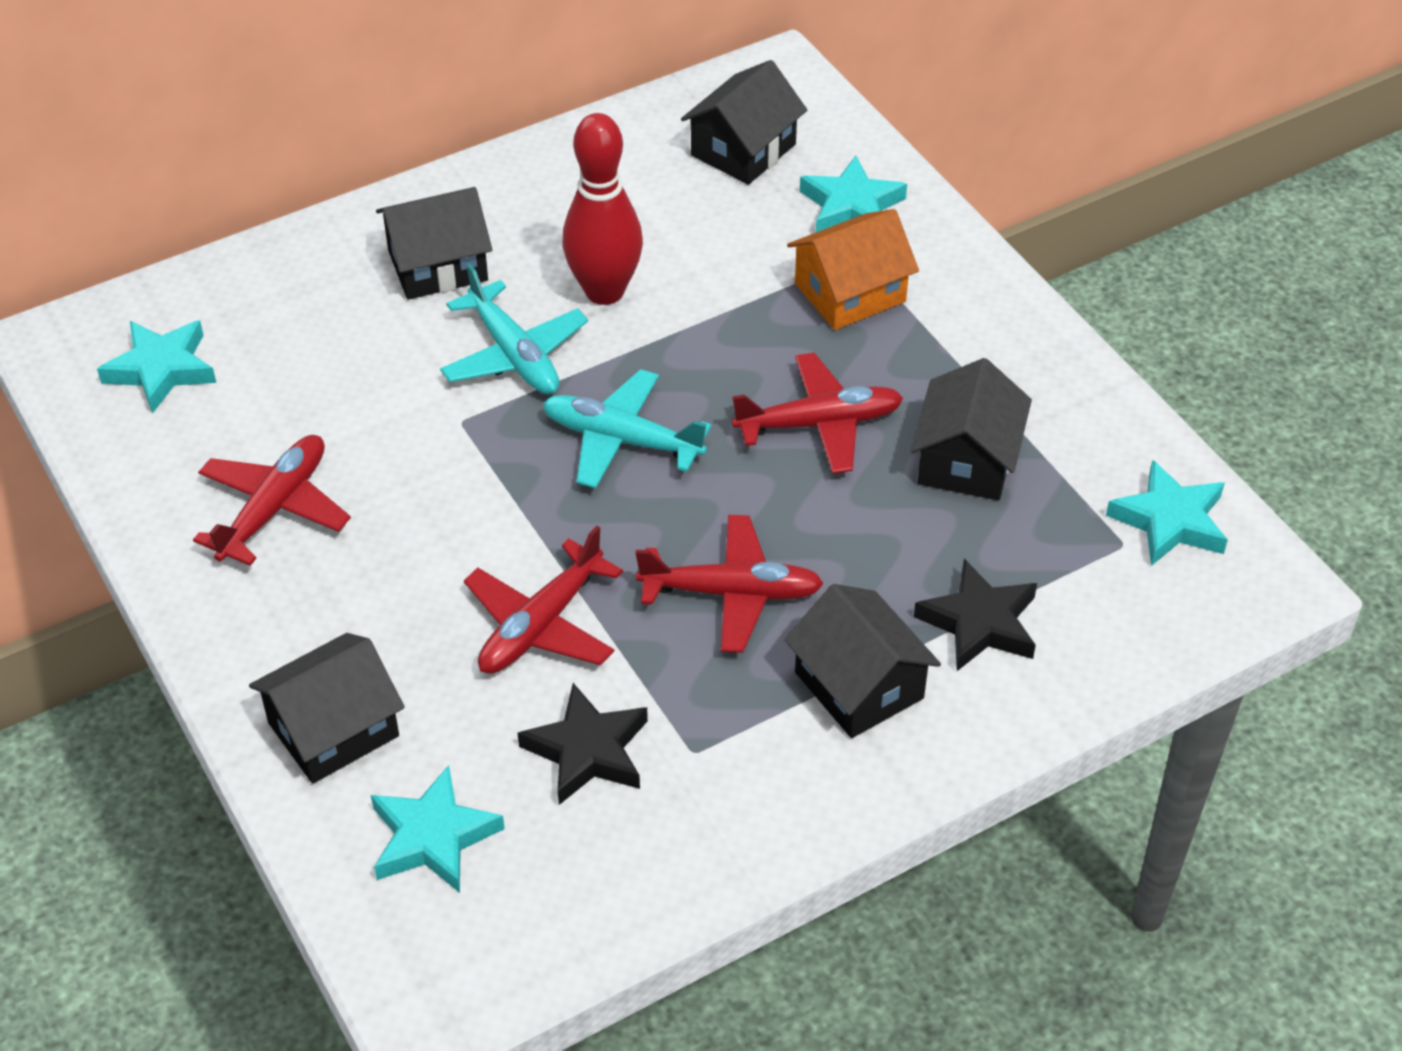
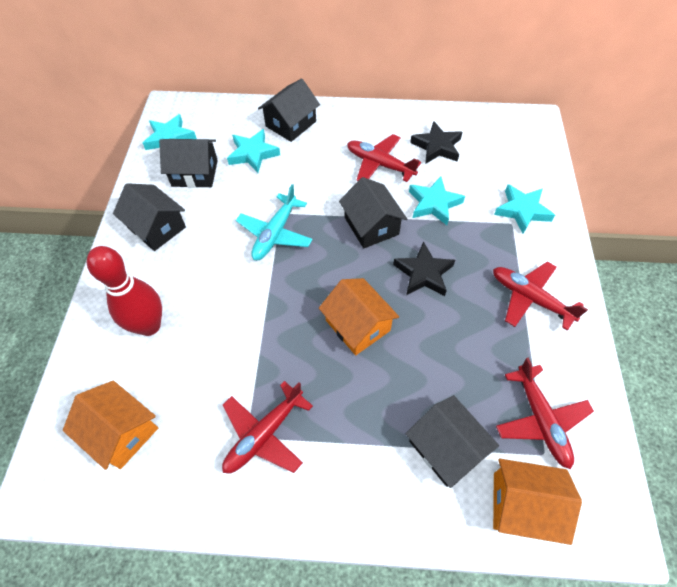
orange house: 1 -> 3
turquoise plane: 2 -> 1

